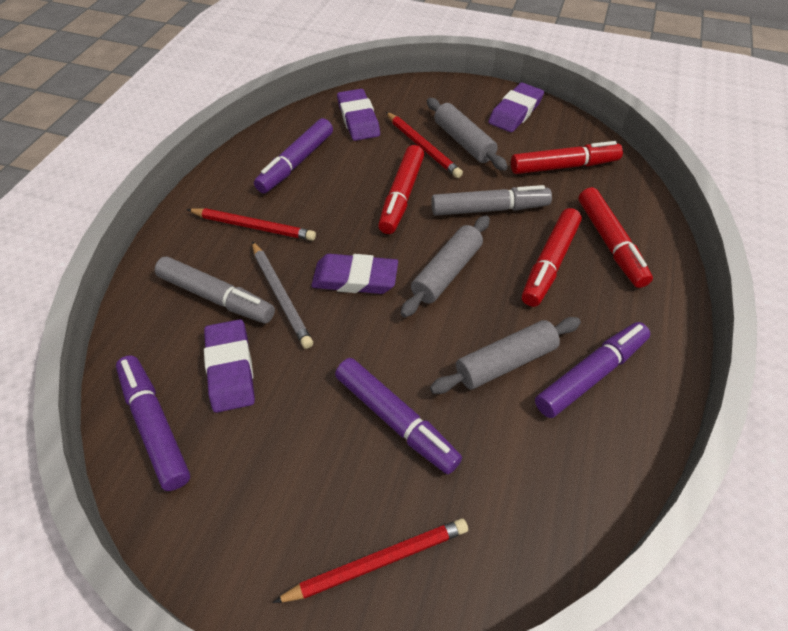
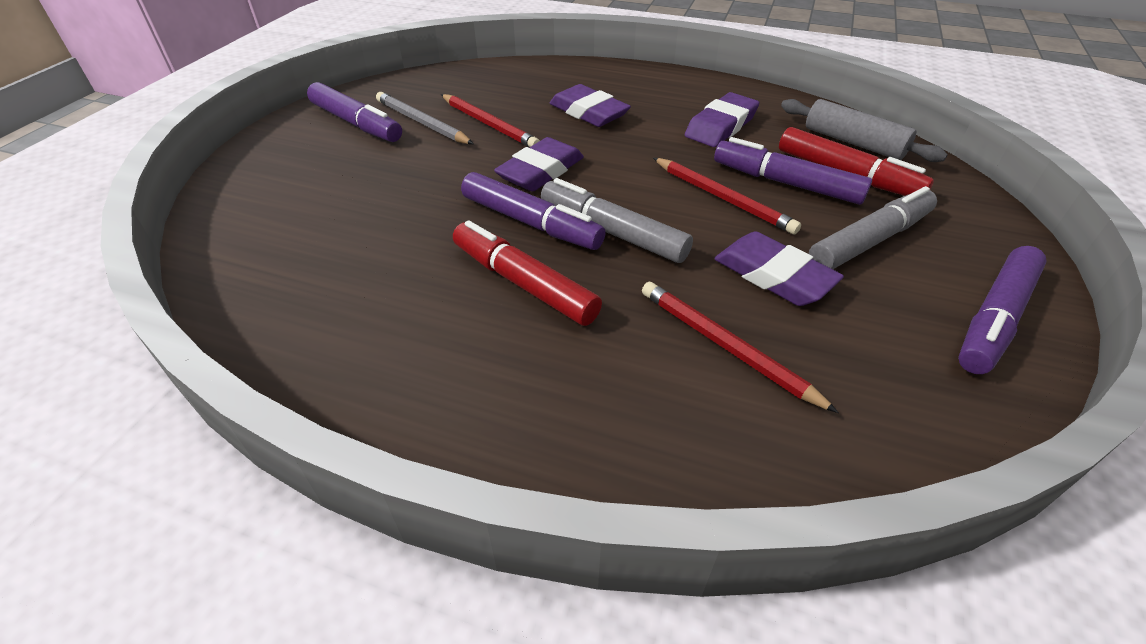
grey rolling pin: 3 -> 1
red marker: 4 -> 2

